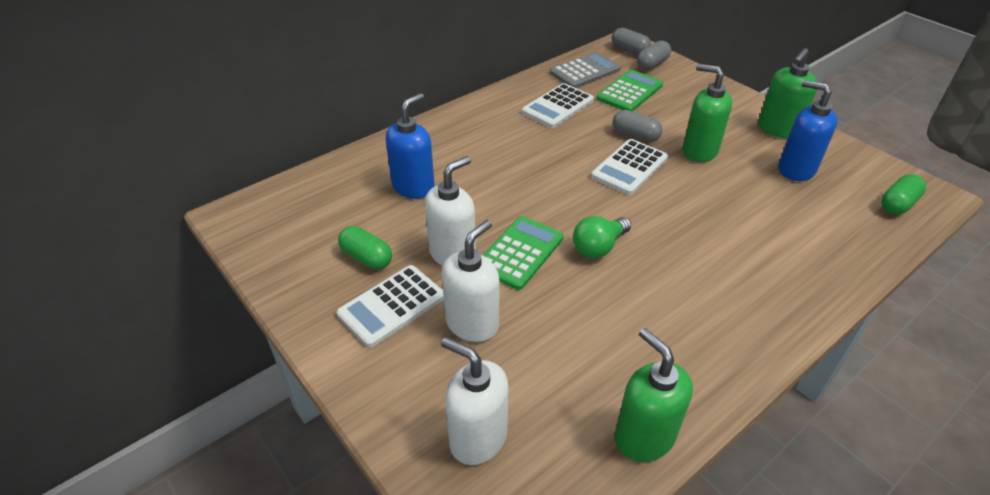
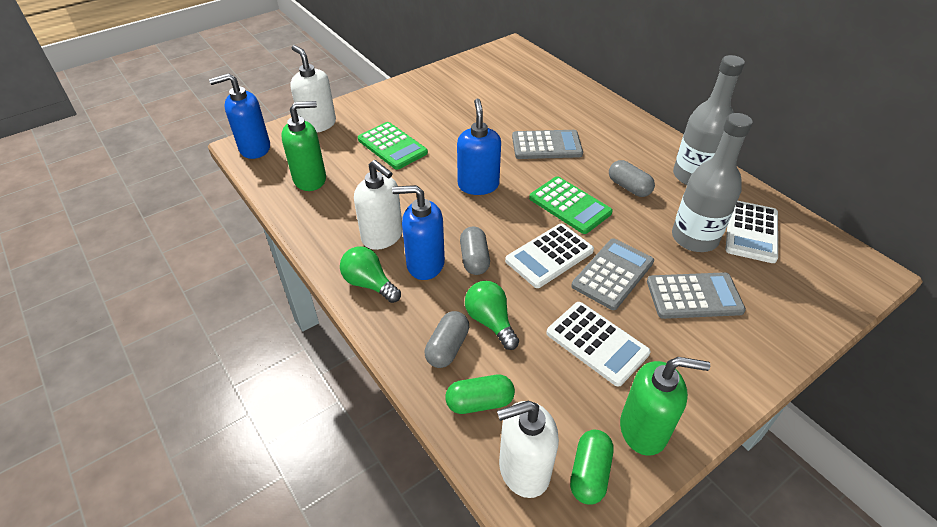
blue soap dispenser: 2 -> 3
green light bulb: 1 -> 2
green soap dispenser: 3 -> 2
grey bottle: 0 -> 2
grey calculator: 1 -> 3

